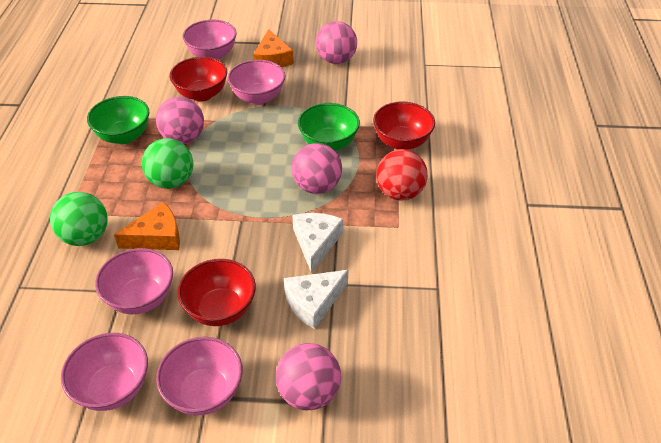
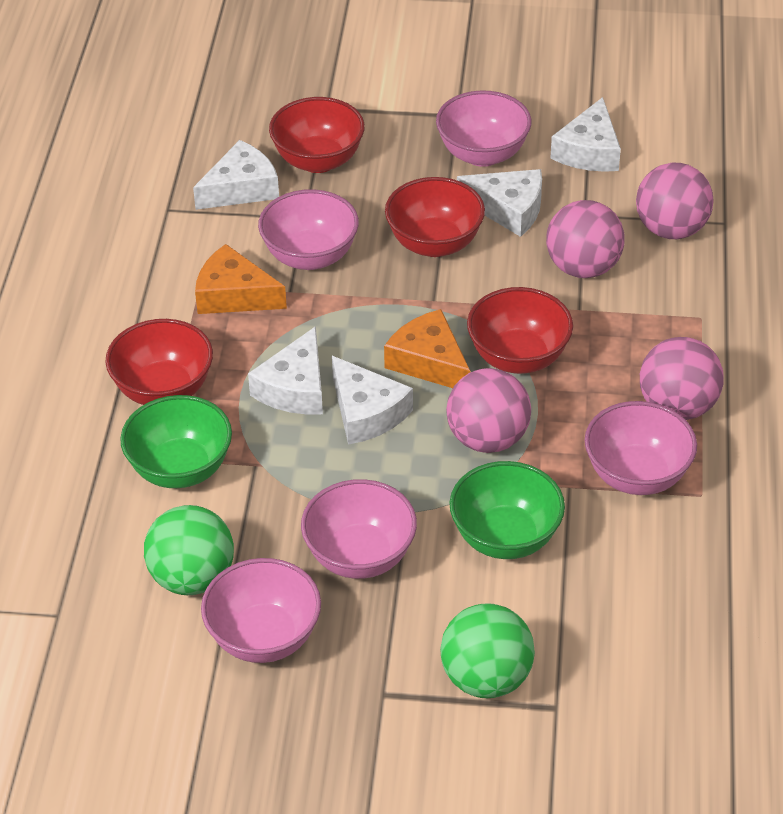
red ball: 1 -> 0
red bowl: 3 -> 4
white cheese: 2 -> 5

